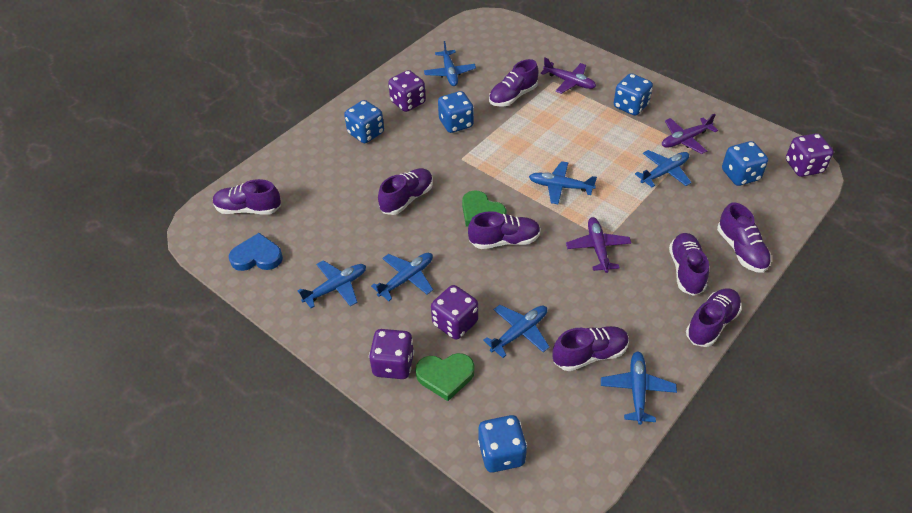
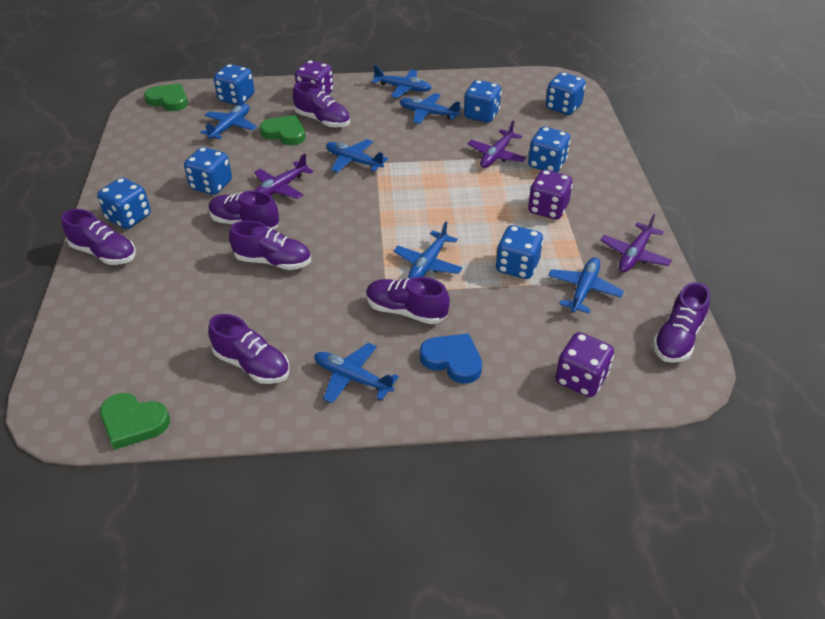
blue dice: 5 -> 7
green heart: 2 -> 3
purple dice: 4 -> 3
purple shoe: 8 -> 7

